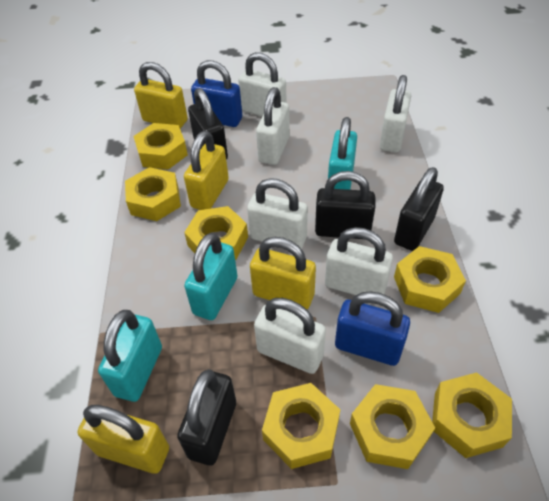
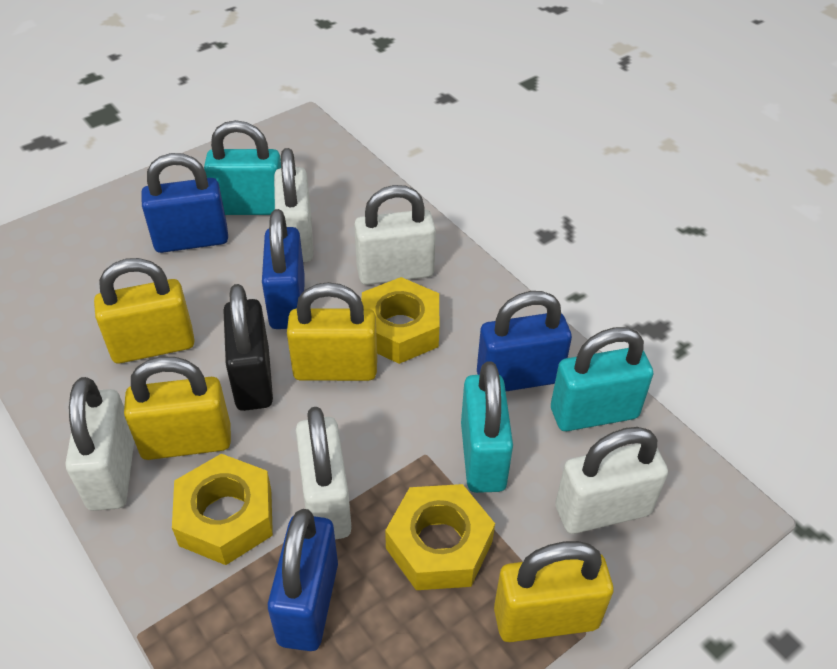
black padlock: 4 -> 1
blue padlock: 2 -> 4
white padlock: 6 -> 5
yellow nut: 7 -> 3

